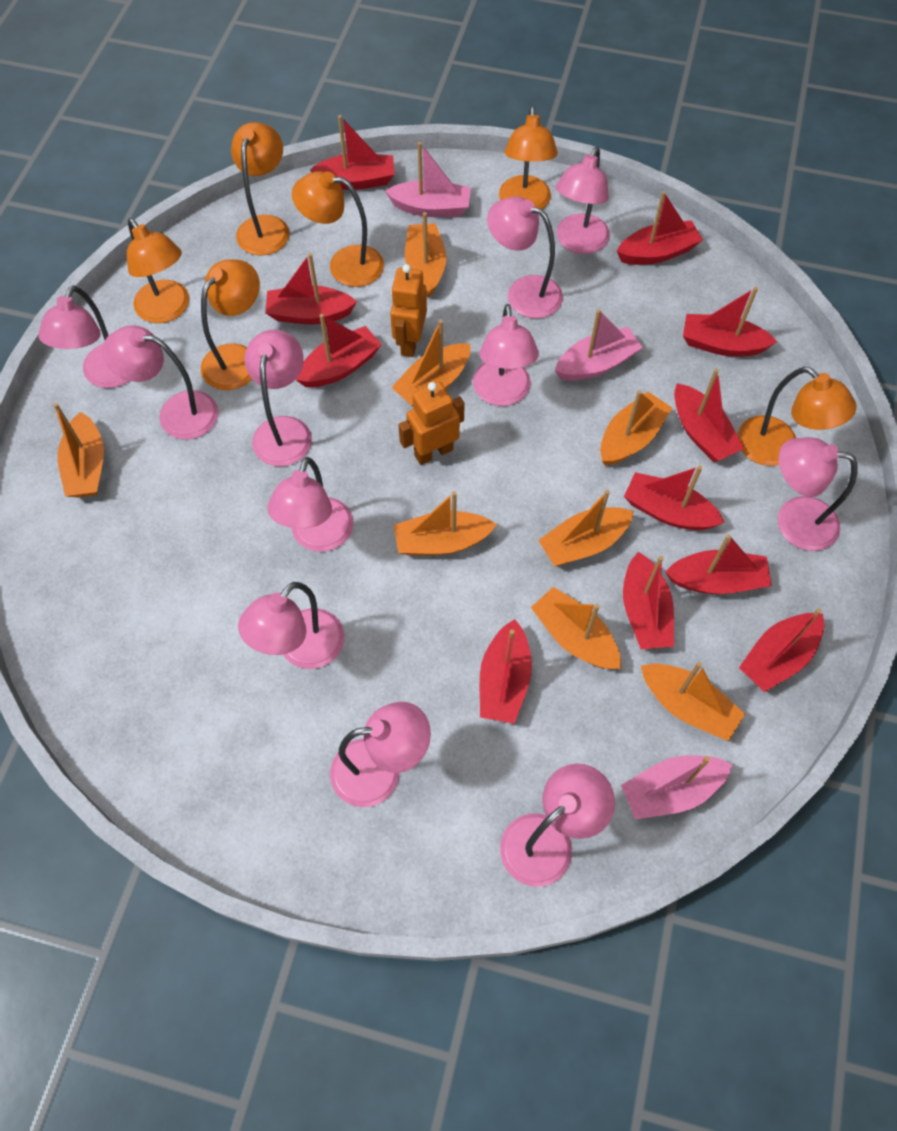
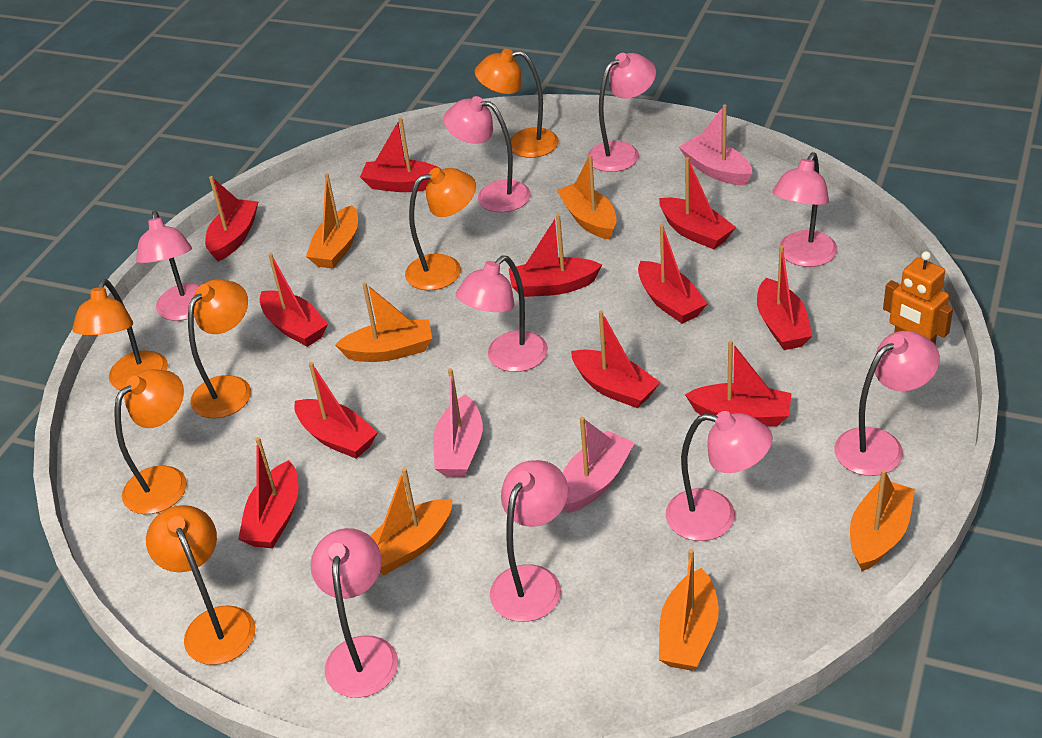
orange boat: 8 -> 6
orange robot: 2 -> 1
pink lamp: 11 -> 9

